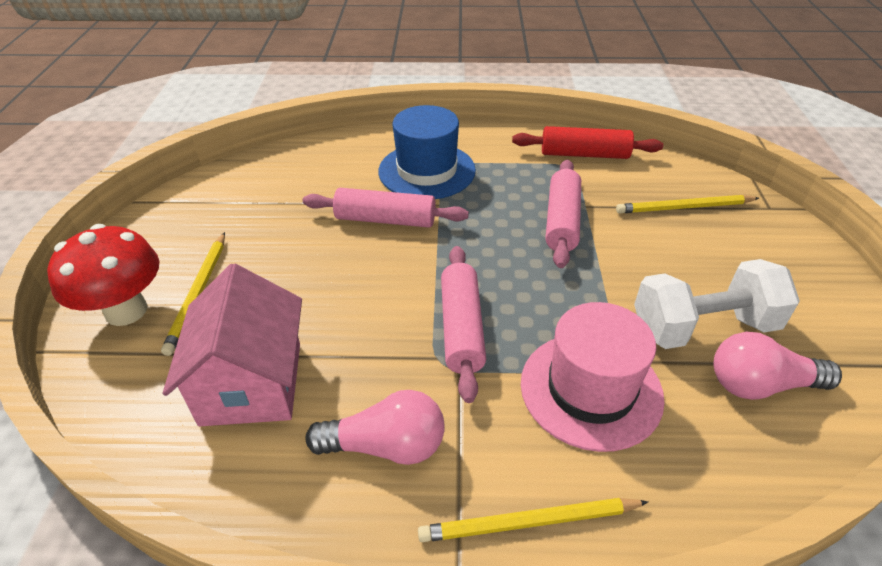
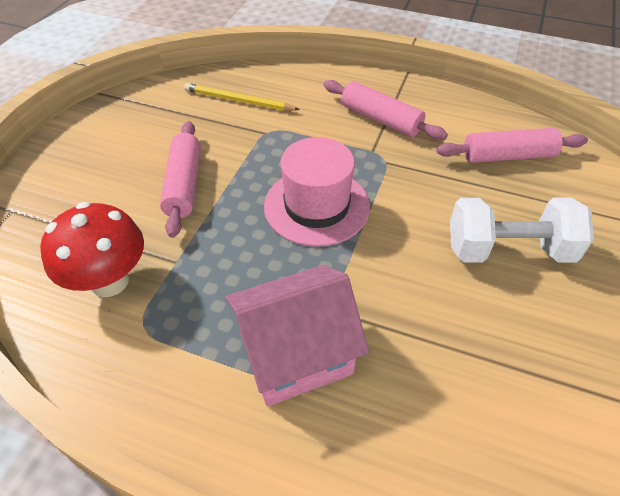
blue hat: 1 -> 0
pink light bulb: 2 -> 0
red rolling pin: 1 -> 0
yellow pencil: 3 -> 1

